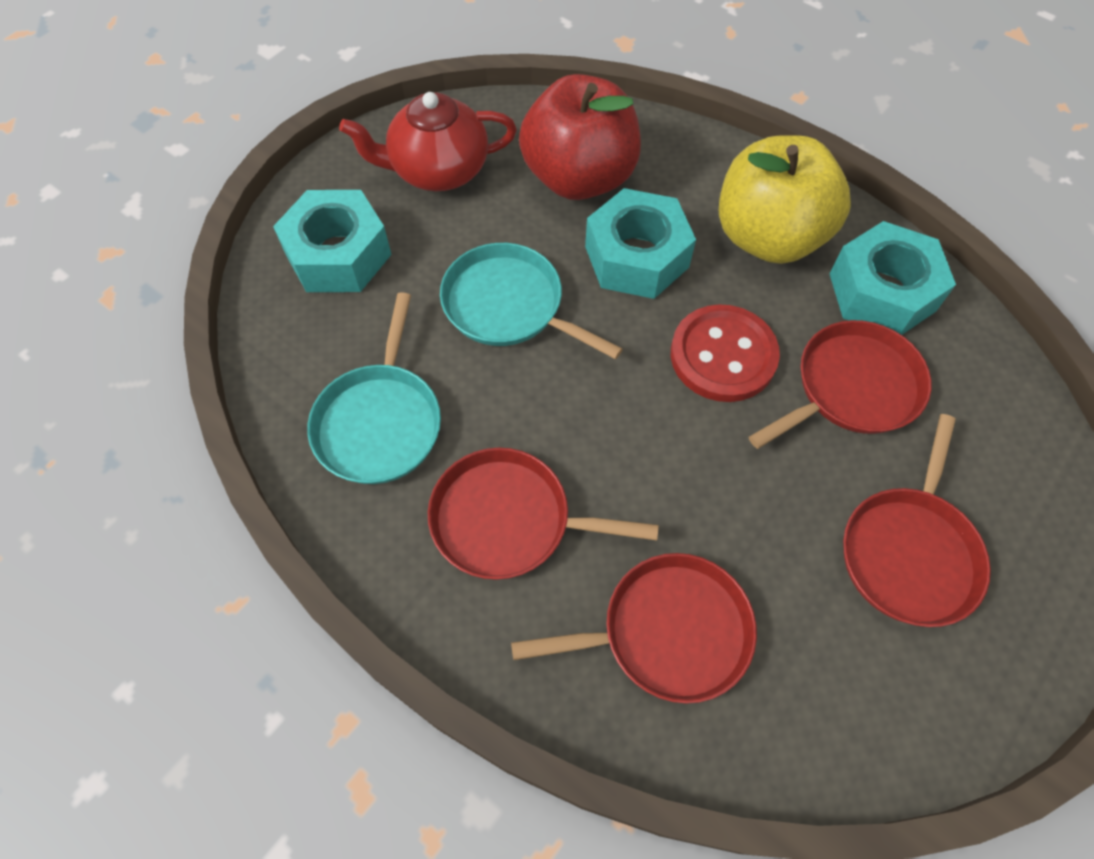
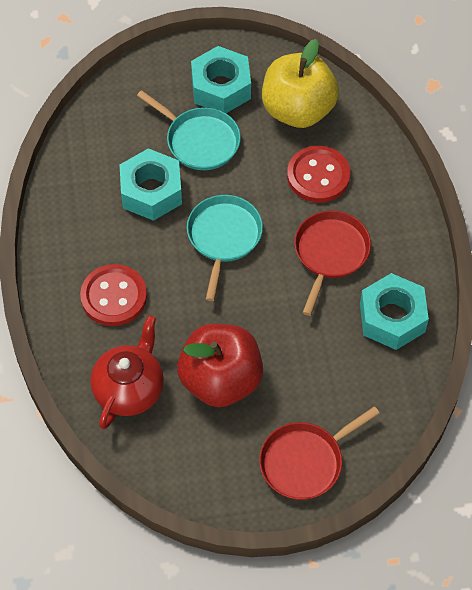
red button: 1 -> 2
red pan: 4 -> 2

